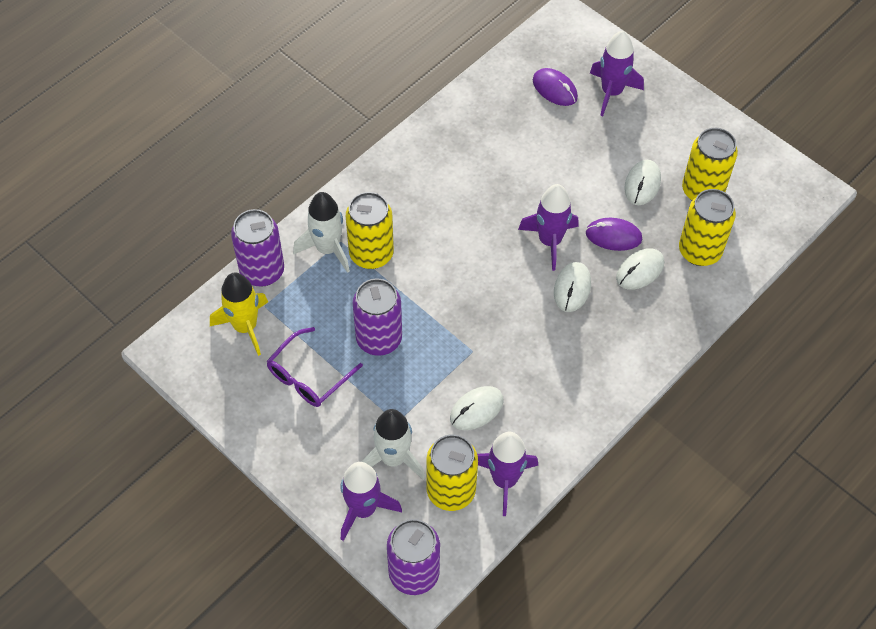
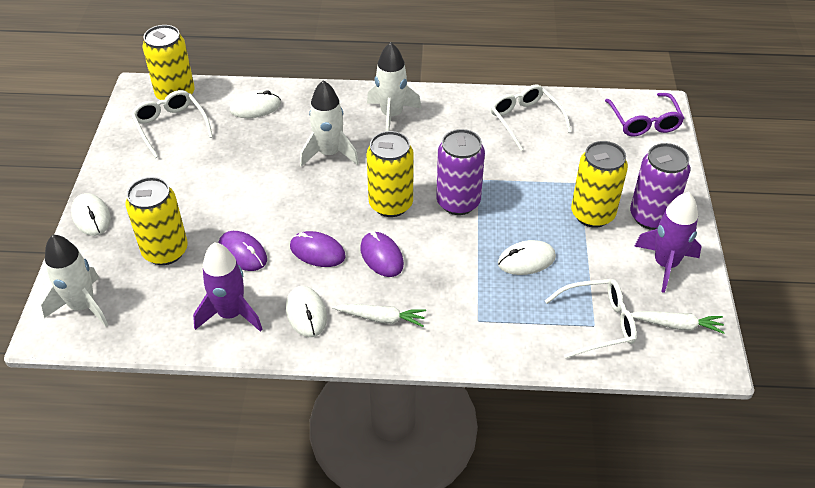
purple can: 3 -> 2
purple mouse: 2 -> 3
purple rocket: 4 -> 2
white carrot: 0 -> 2
white glasses: 0 -> 3
white rocket: 2 -> 3
yellow rocket: 1 -> 0

